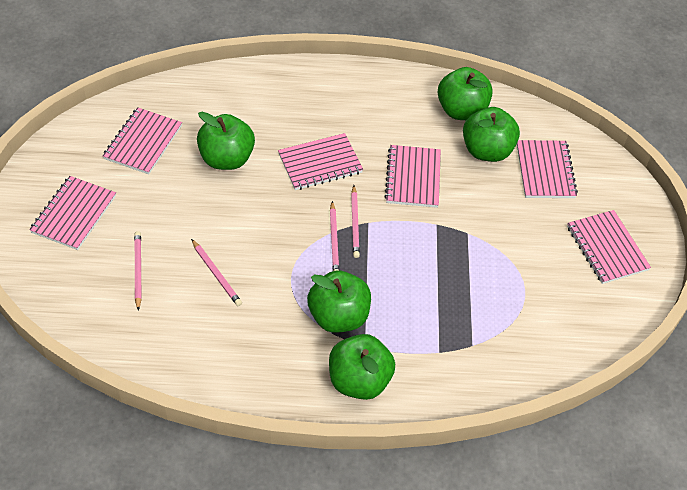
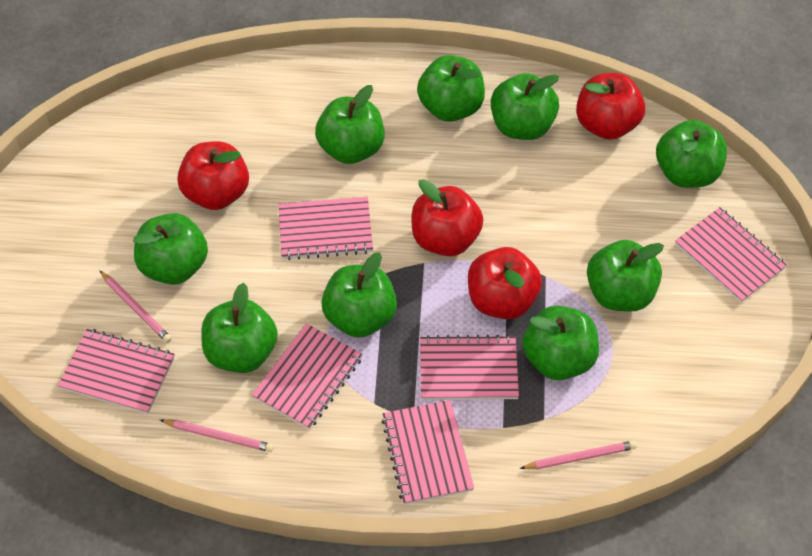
green apple: 5 -> 9
pink pencil: 4 -> 3
red apple: 0 -> 4

